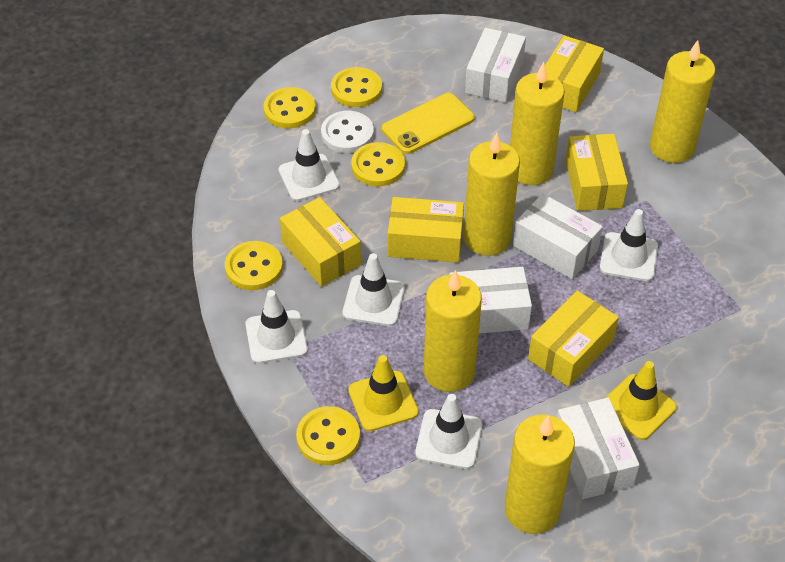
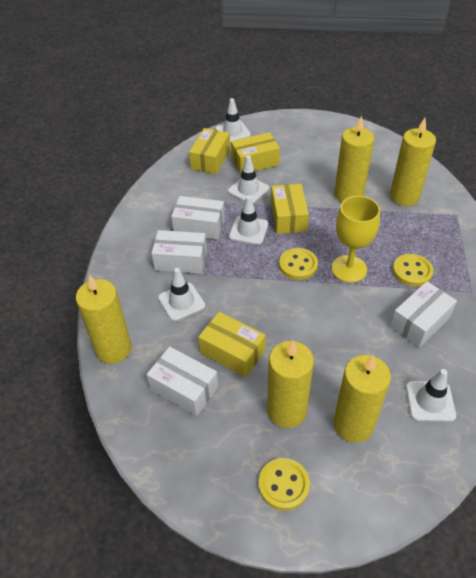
white button: 1 -> 0
yellow box: 5 -> 4
yellow button: 5 -> 3
yellow goblet: 0 -> 1
yellow phone: 1 -> 0
yellow traffic cone: 2 -> 0

